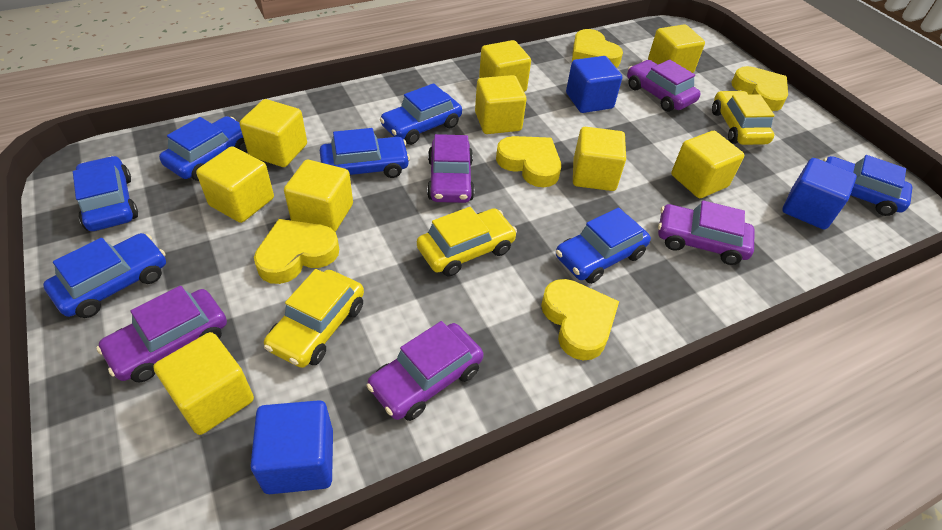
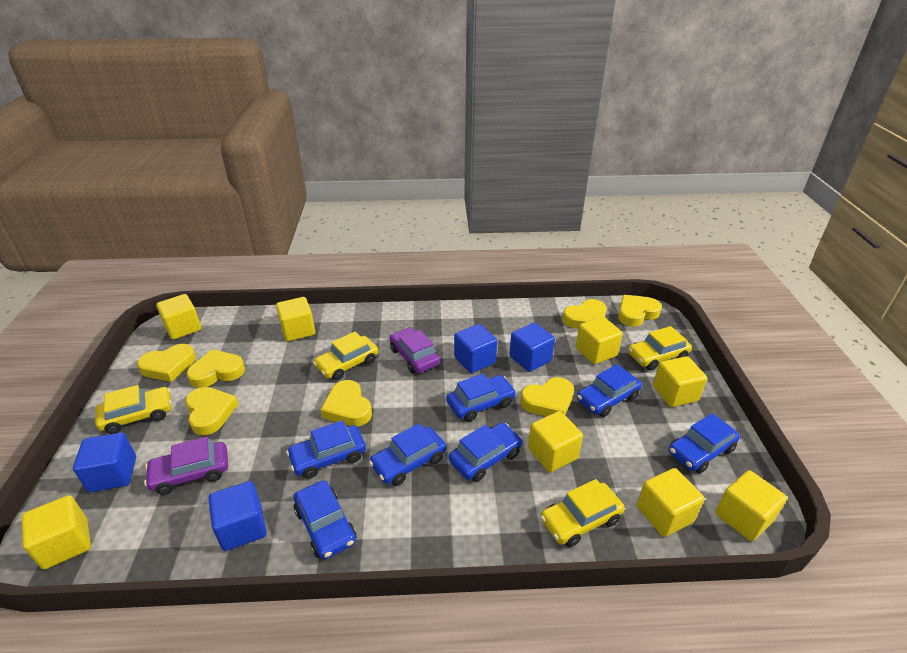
blue cube: 3 -> 4
purple car: 5 -> 2
yellow car: 3 -> 4
yellow cube: 9 -> 8
yellow heart: 5 -> 7

